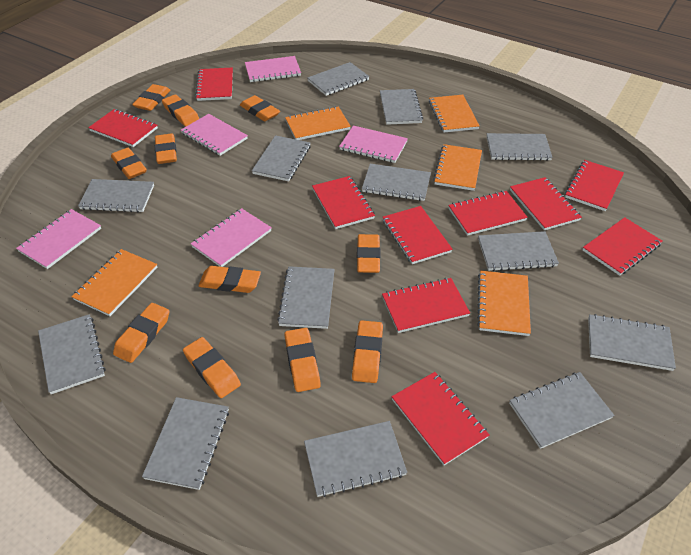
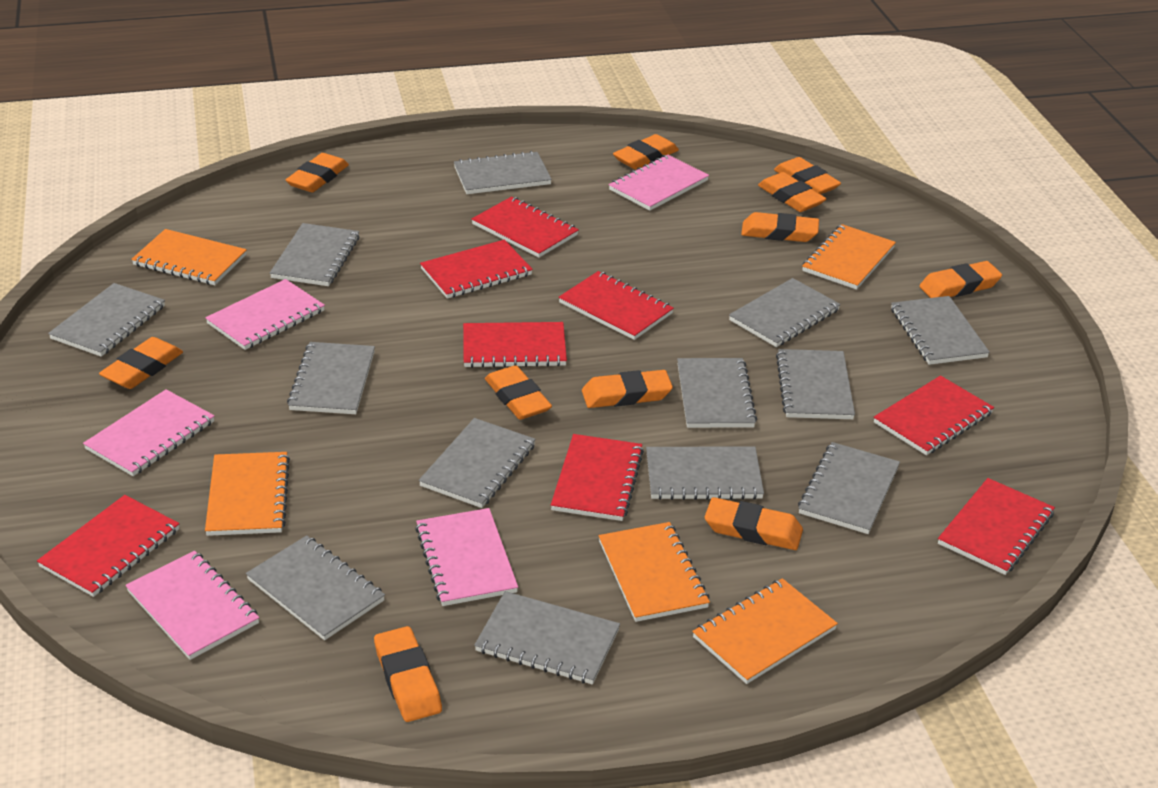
red notebook: 10 -> 8

